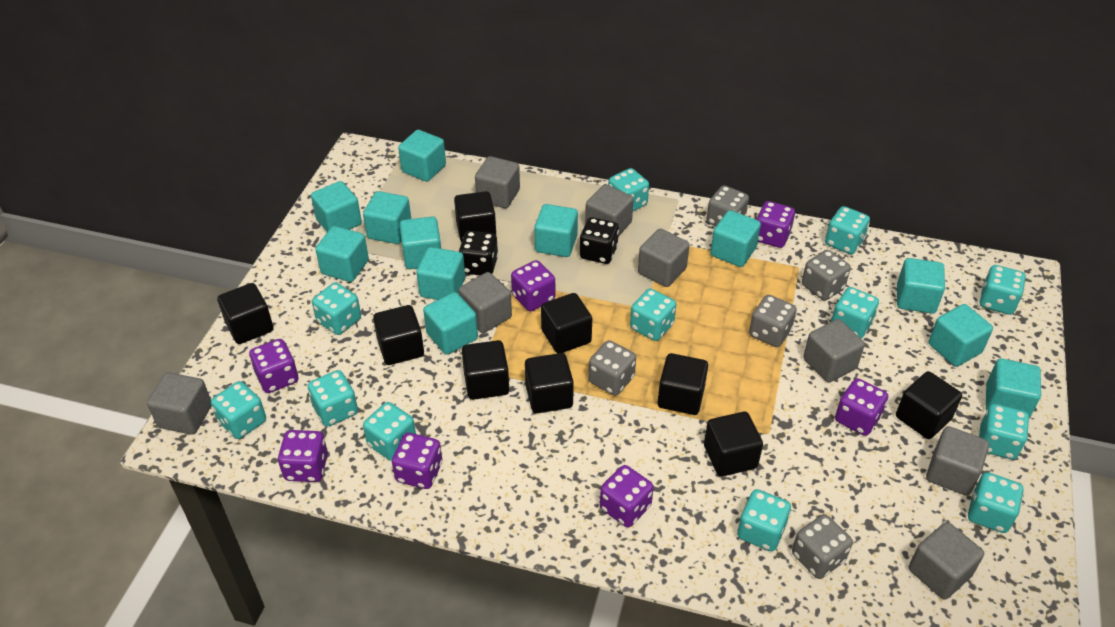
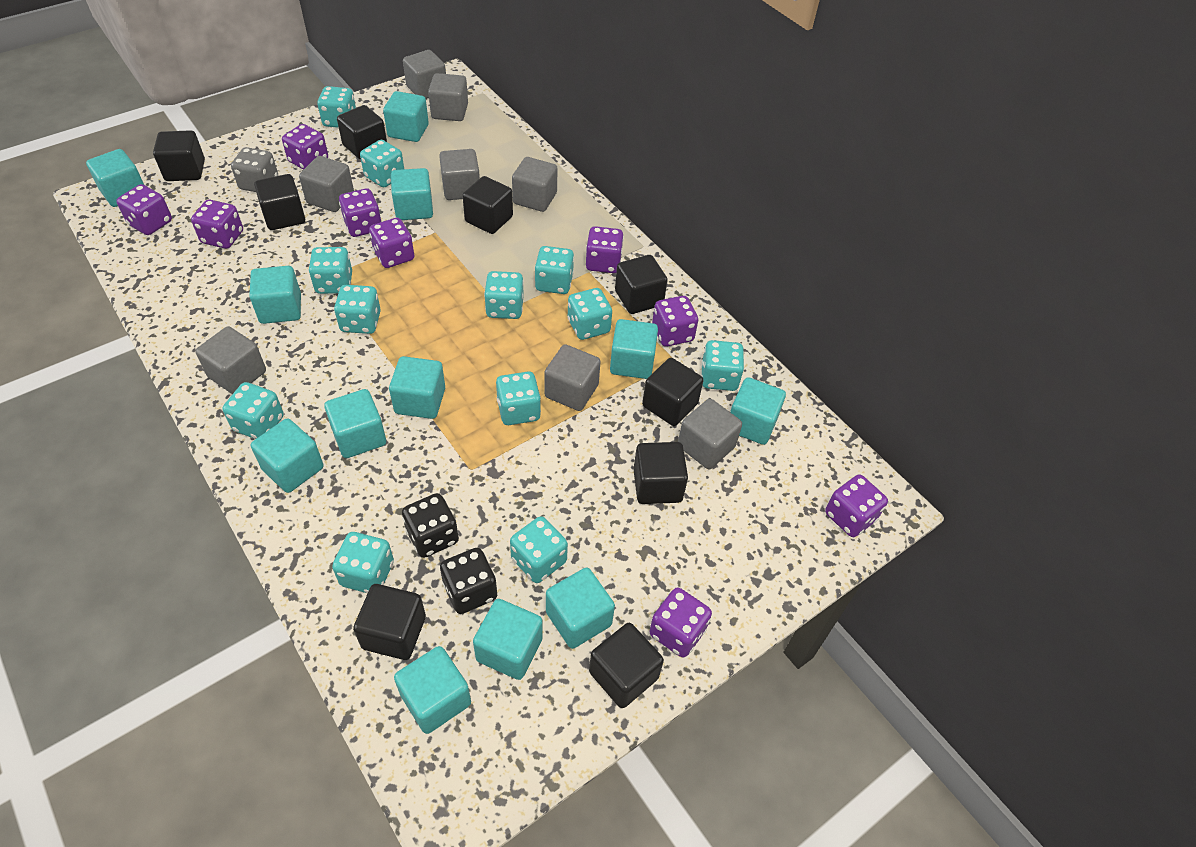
grey dice: 5 -> 1
purple dice: 7 -> 9

